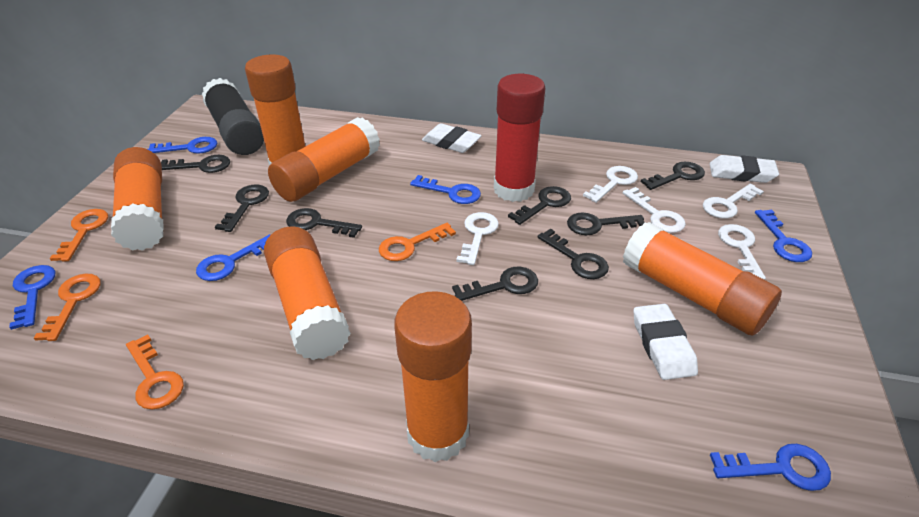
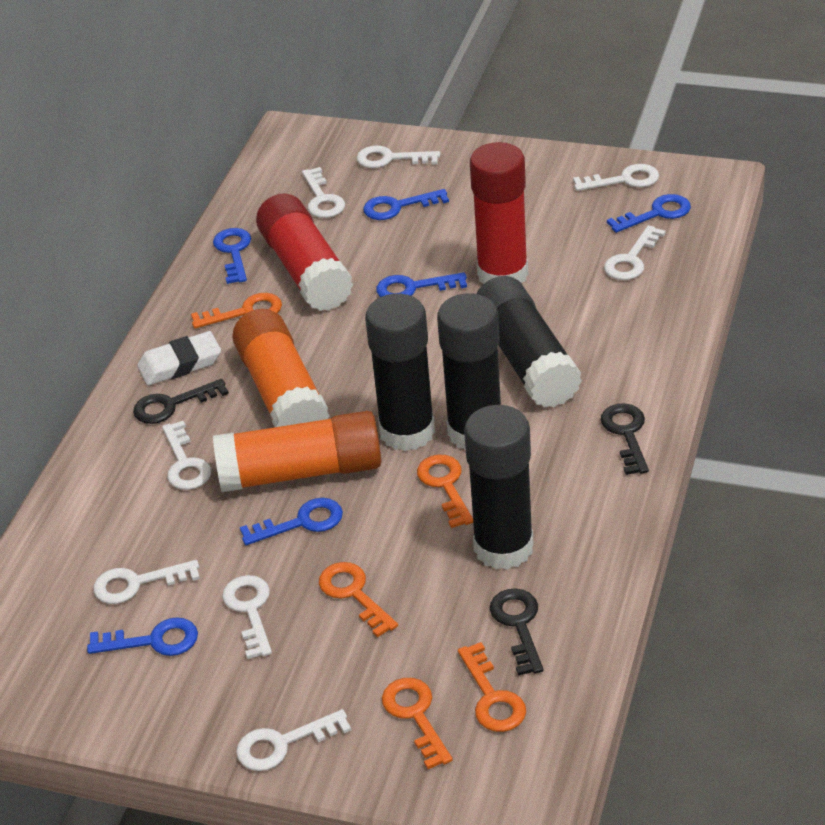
black glue stick: 1 -> 4
black key: 8 -> 3
orange glue stick: 6 -> 2
orange key: 4 -> 5
red glue stick: 1 -> 2
white eraser: 3 -> 1
white key: 5 -> 8

